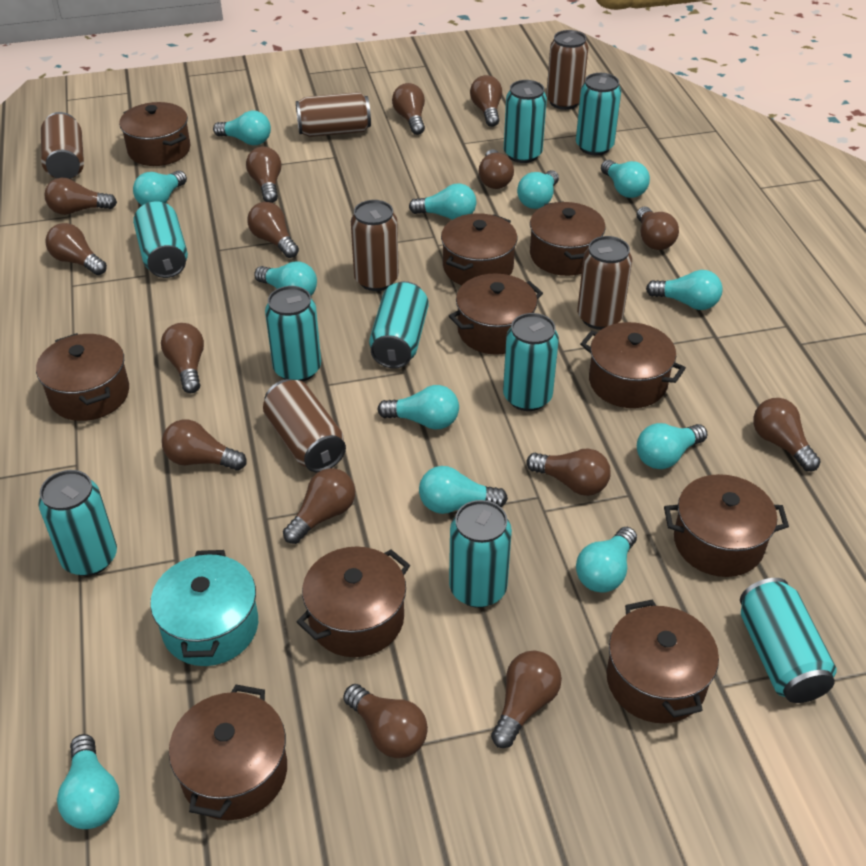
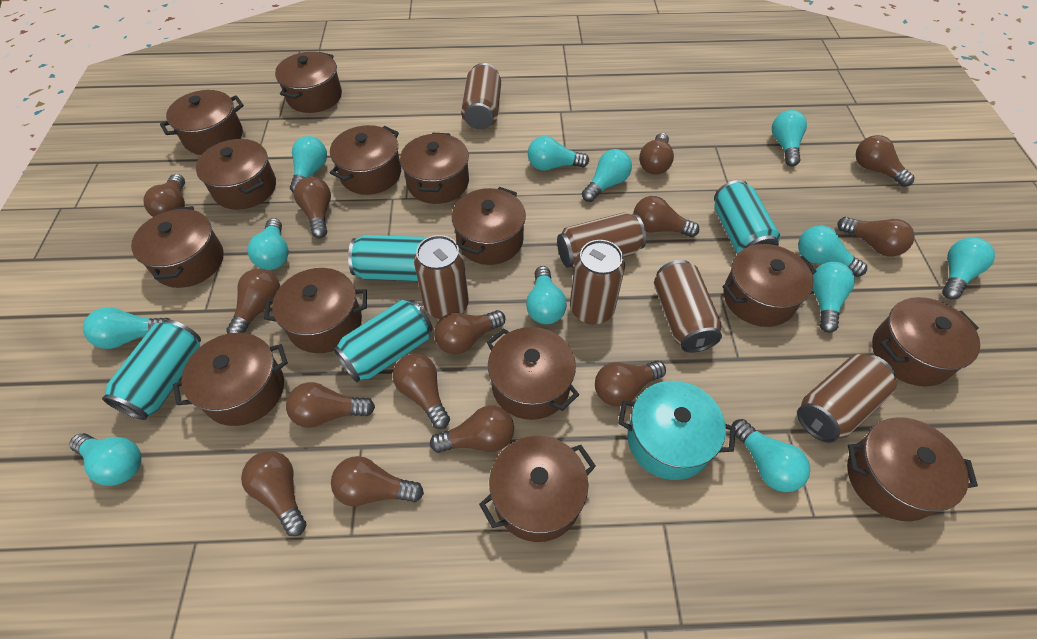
brown light bulb: 15 -> 14
brown pot: 10 -> 14
turquoise can: 9 -> 4

